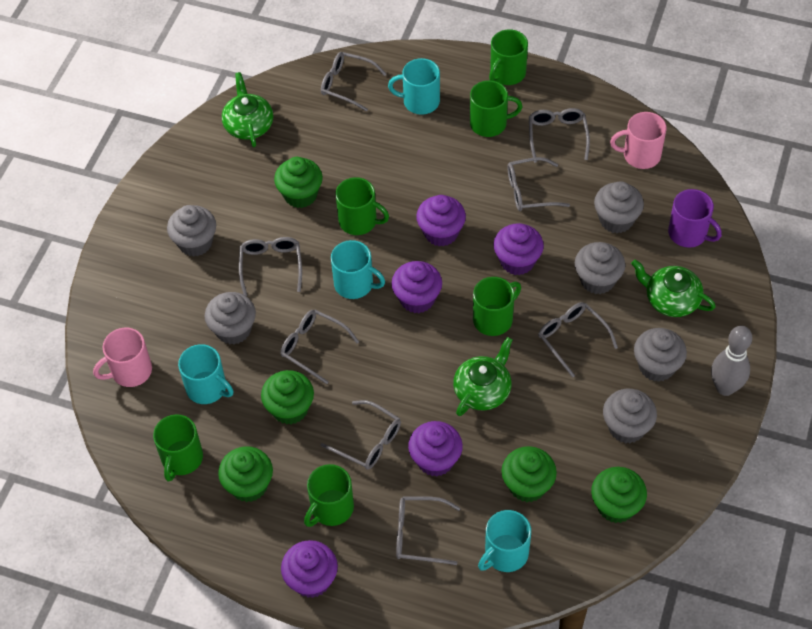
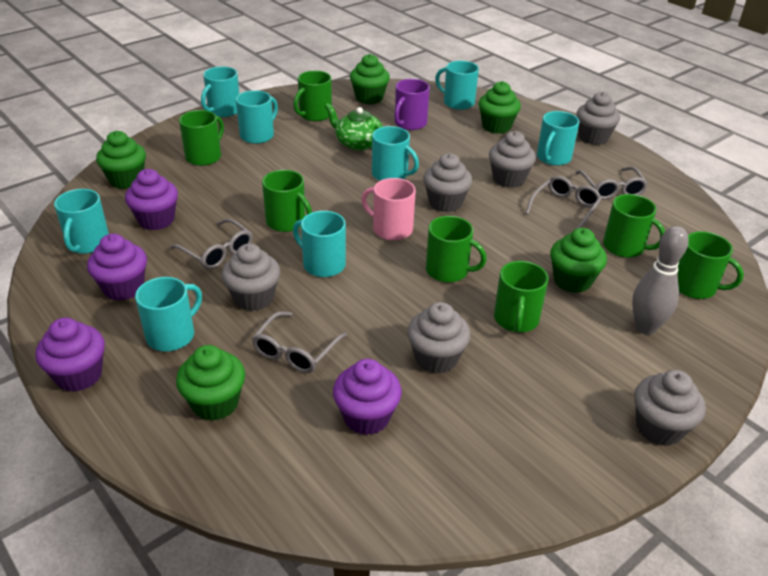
green mug: 6 -> 7
green teapot: 3 -> 1
grey glasses: 8 -> 4
pink mug: 2 -> 1
purple cupcake: 5 -> 4
turquoise mug: 4 -> 8

